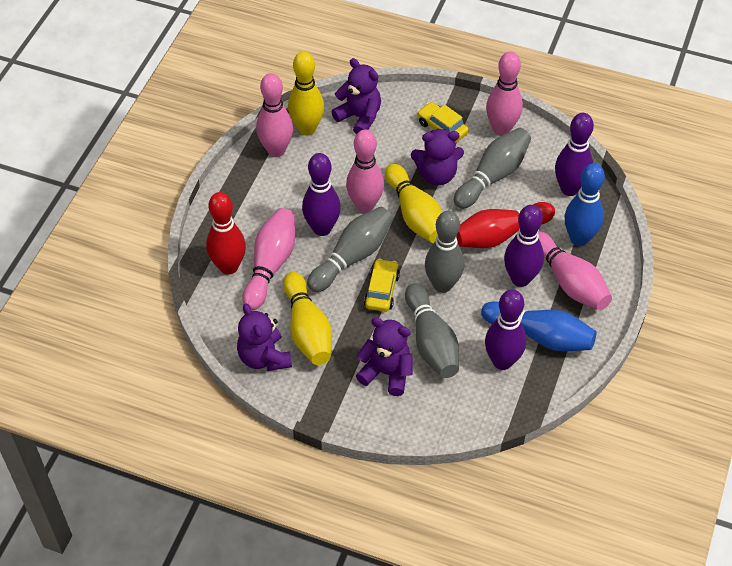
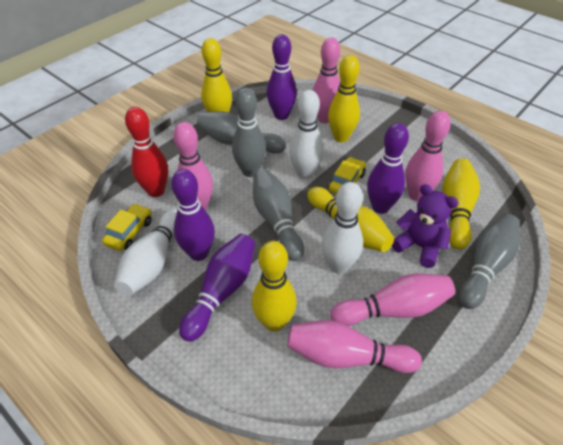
blue bowling pin: 2 -> 0
purple teddy bear: 4 -> 1
red bowling pin: 2 -> 1
white bowling pin: 0 -> 3
yellow bowling pin: 3 -> 5

